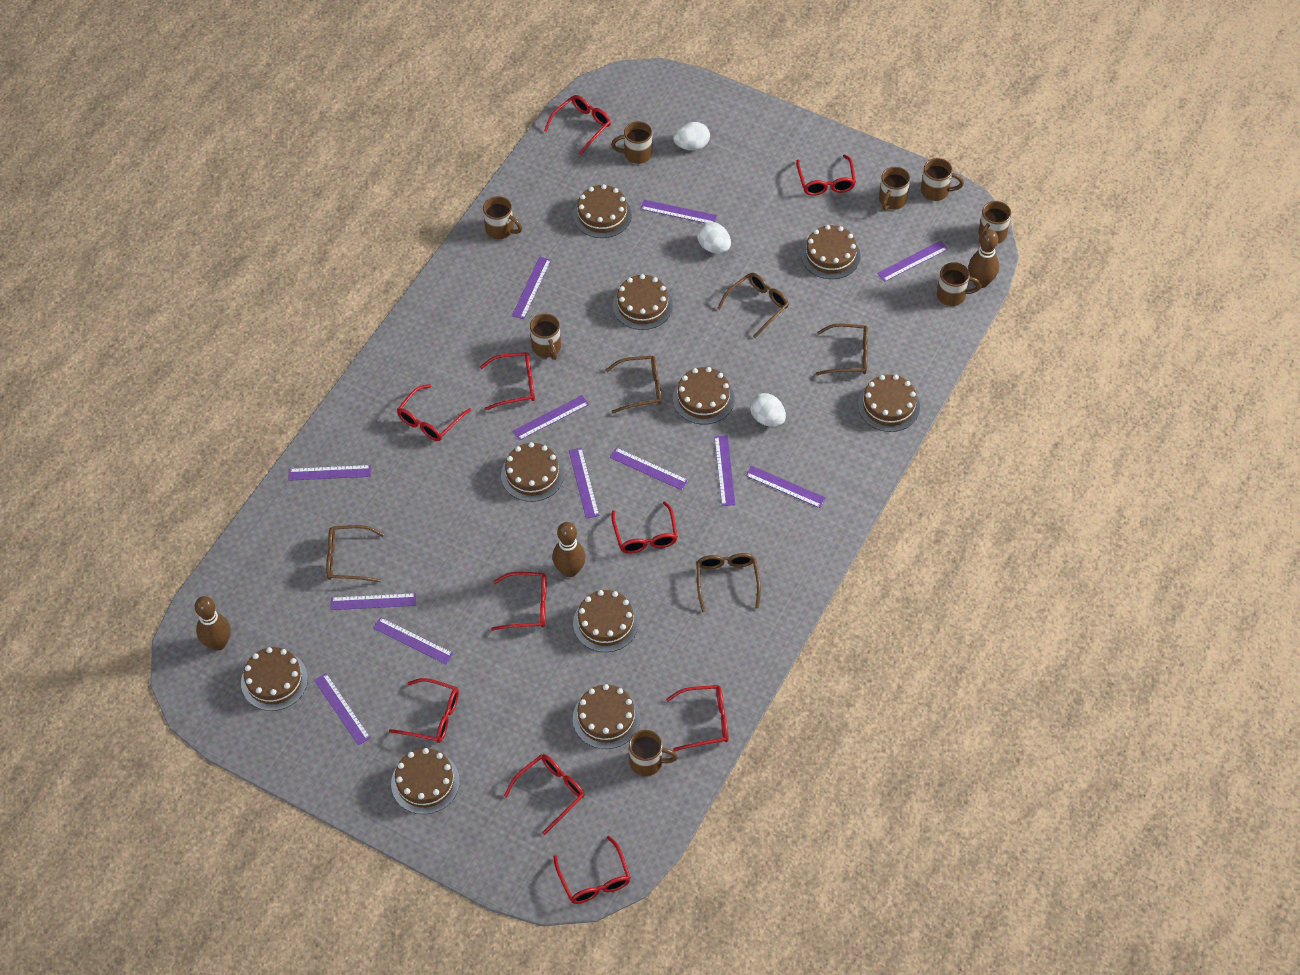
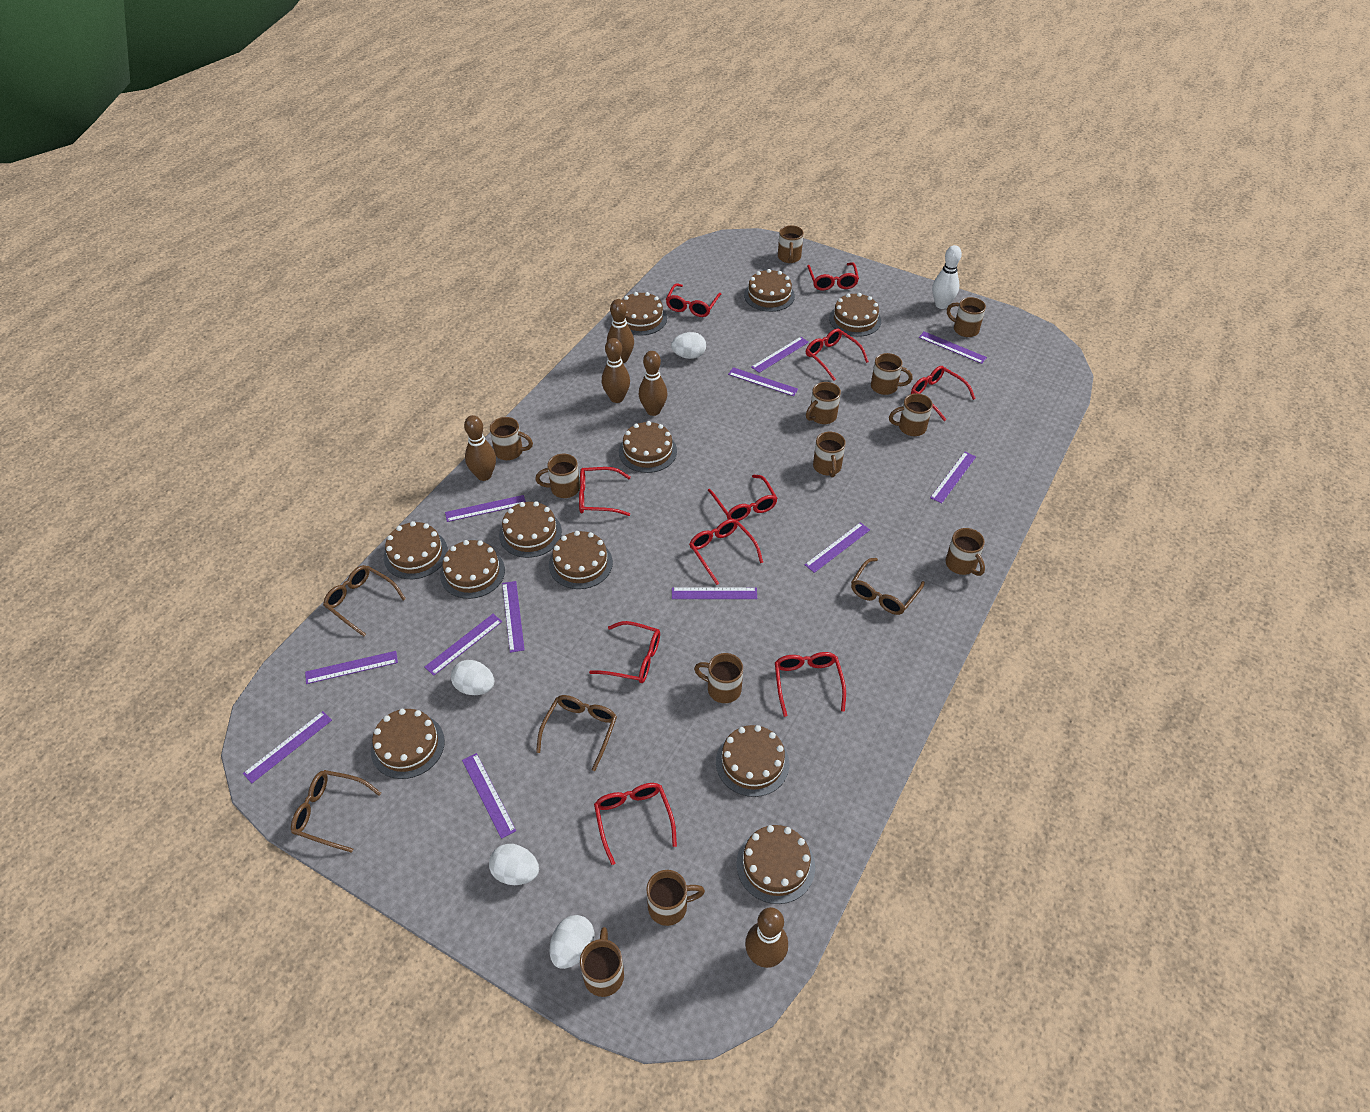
brown bowling pin: 3 -> 5
brown cake: 10 -> 11
brown glasses: 5 -> 4
brown mug: 8 -> 12
white bowling pin: 0 -> 1
white egg: 3 -> 4

